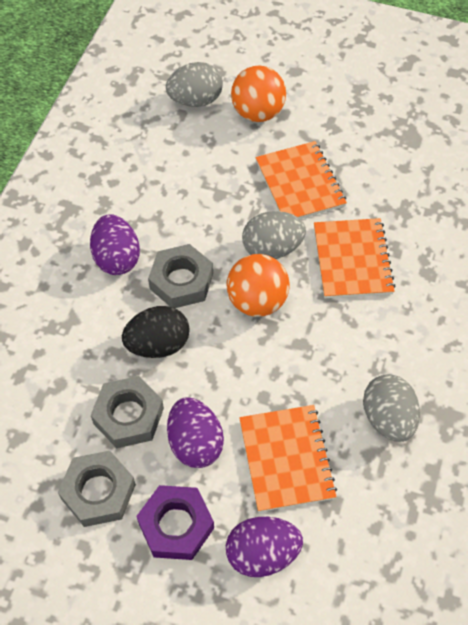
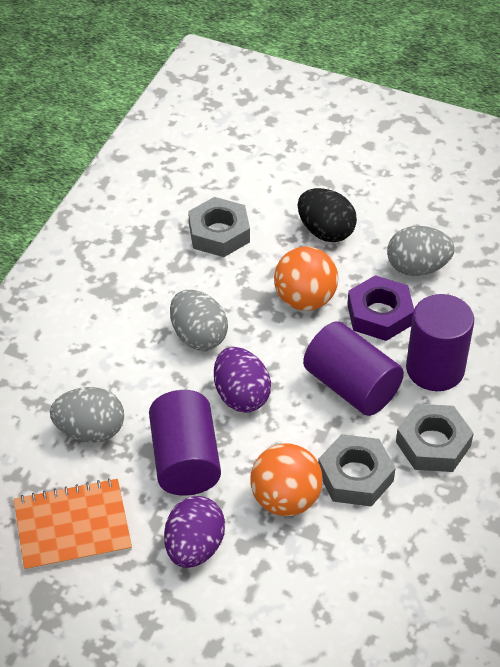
orange notebook: 3 -> 1
purple cylinder: 0 -> 3
purple egg: 3 -> 2

